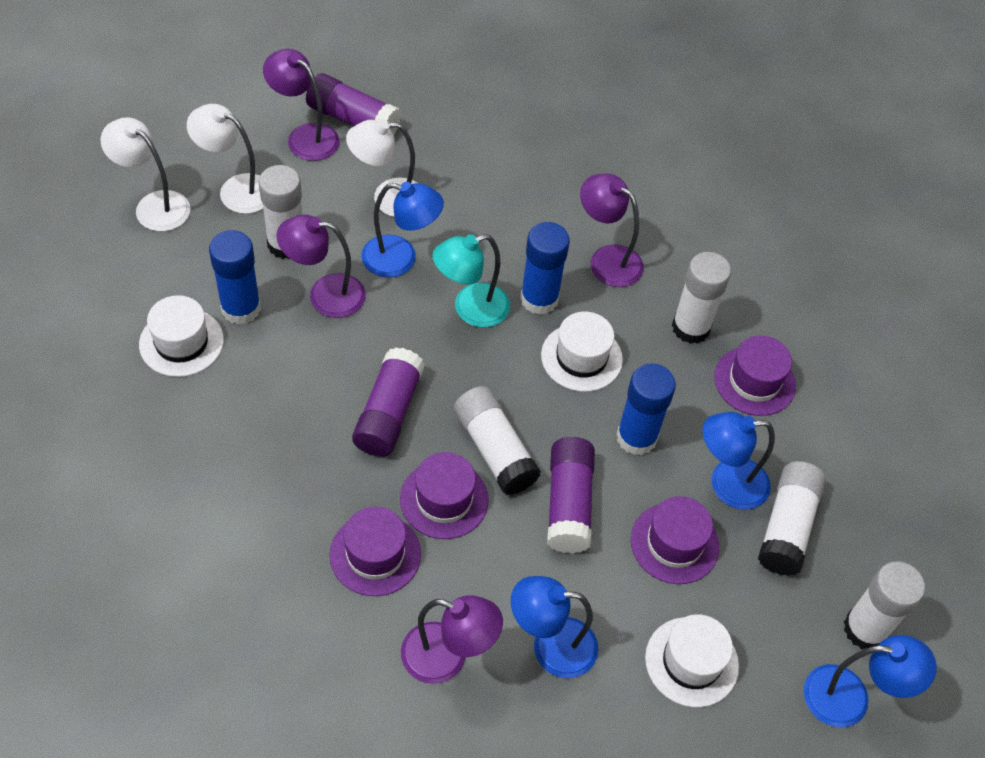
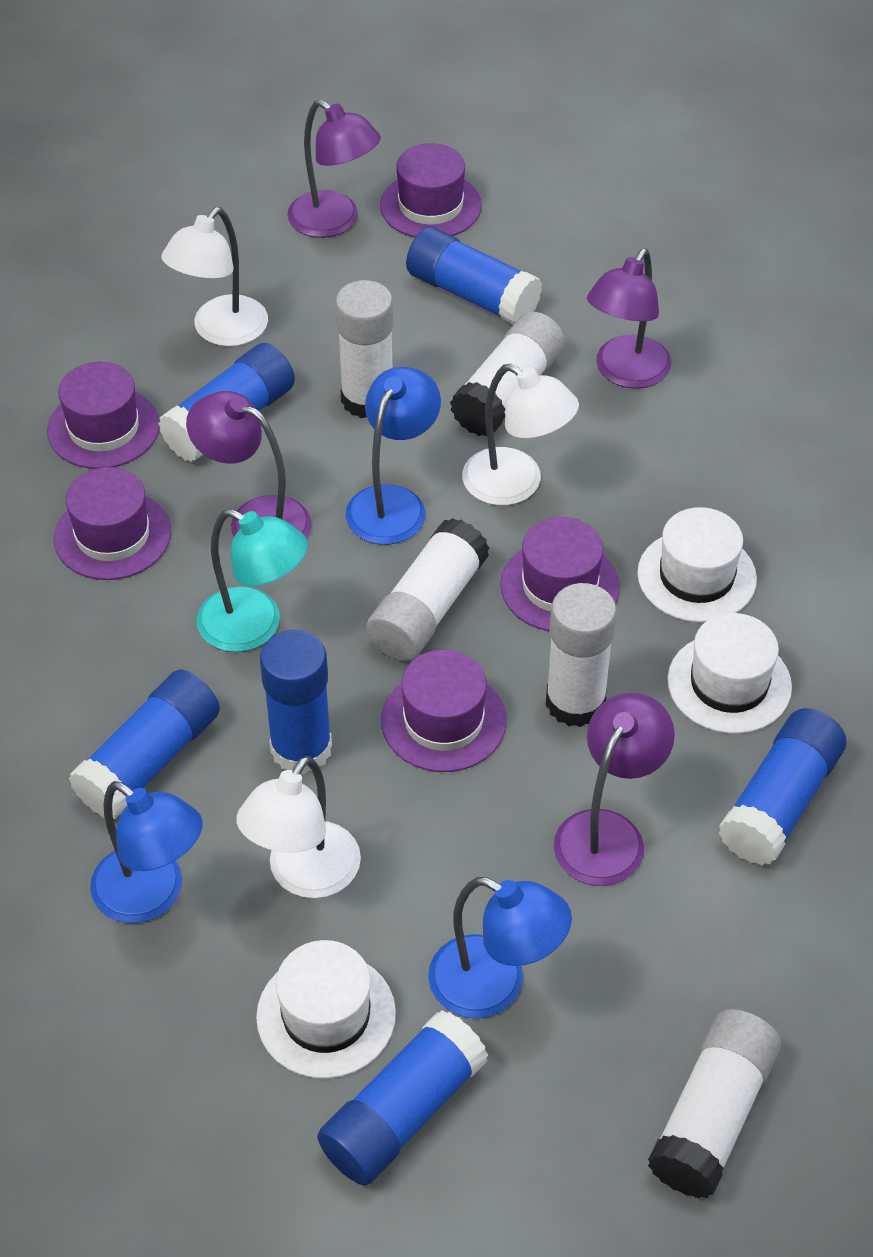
blue glue stick: 3 -> 6
blue lamp: 4 -> 3
purple glue stick: 3 -> 0
purple hat: 4 -> 5

